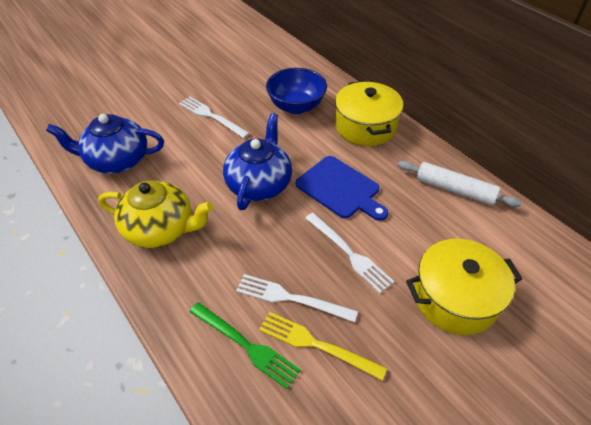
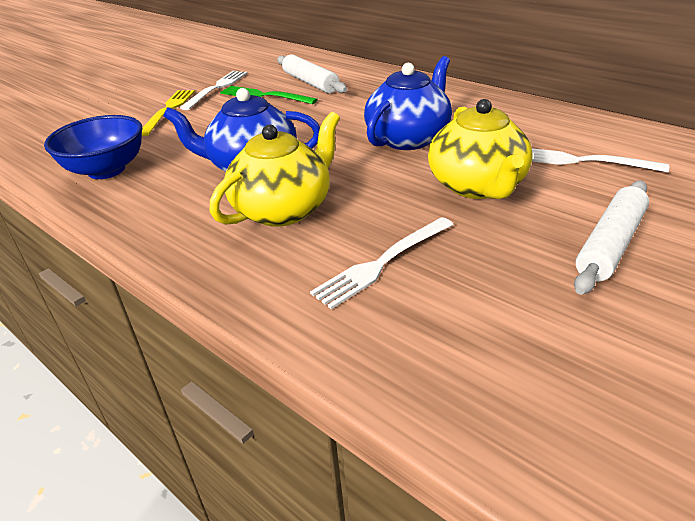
blue cutting board: 1 -> 0
white rolling pin: 1 -> 2
yellow pot: 2 -> 0
yellow teapot: 1 -> 2

